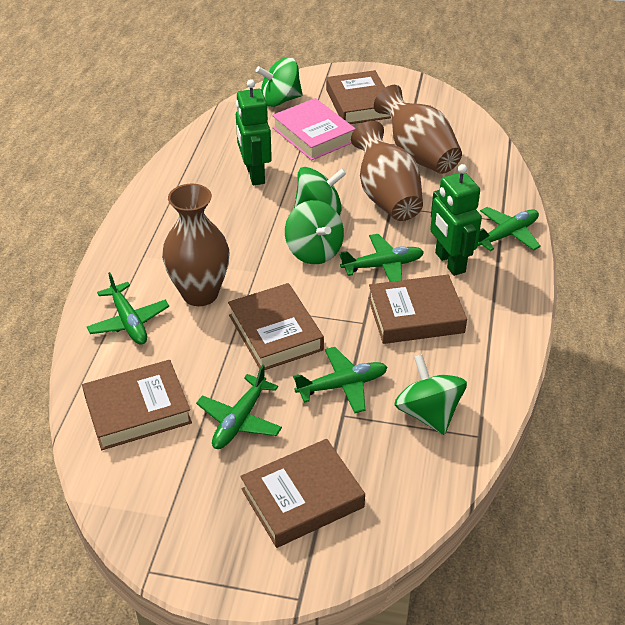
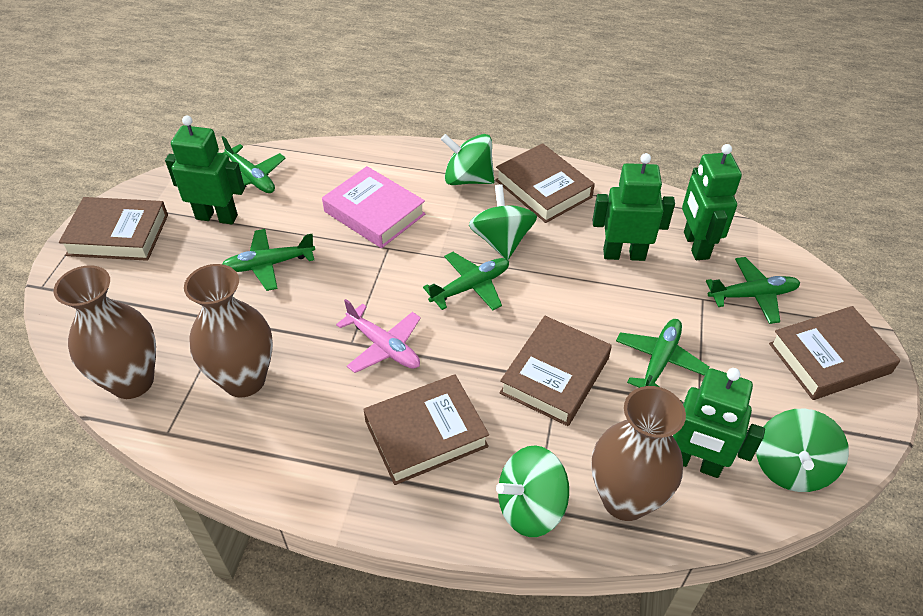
green robot: 2 -> 4
pink plane: 0 -> 1

